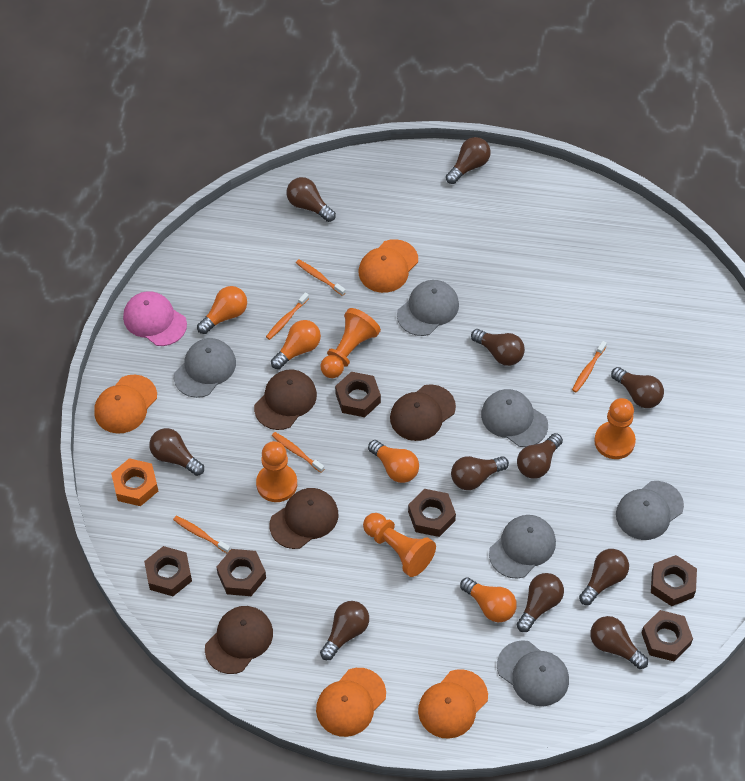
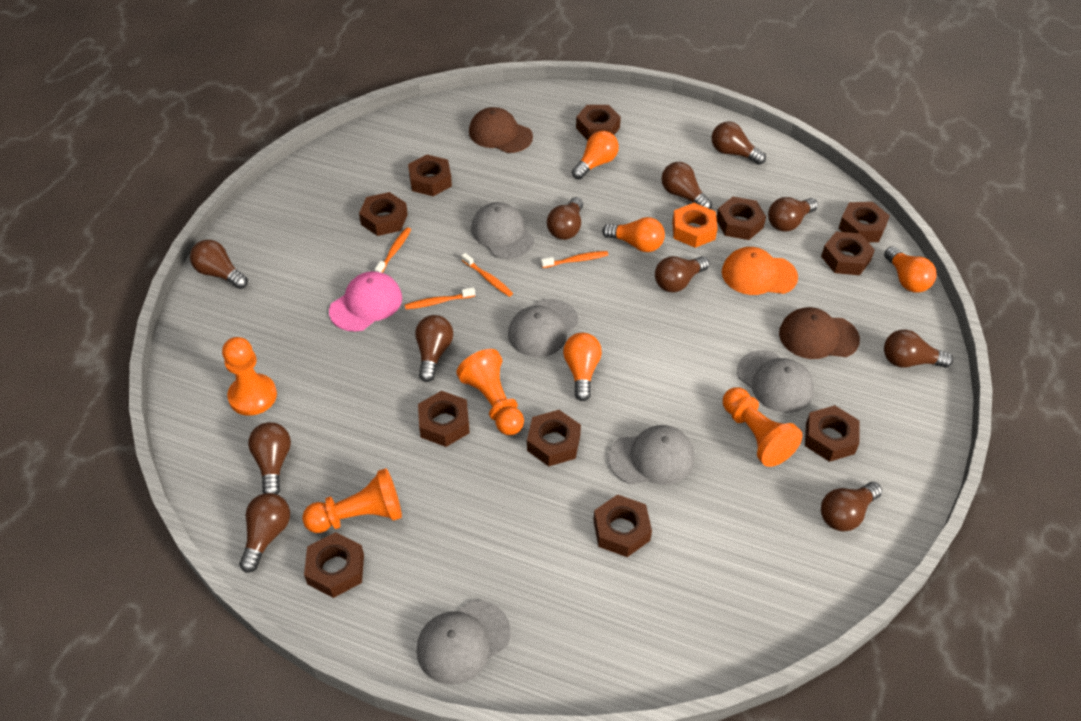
brown cap: 4 -> 2
brown nut: 6 -> 11
grey cap: 6 -> 5
orange cap: 4 -> 1
orange toothbrush: 5 -> 4

